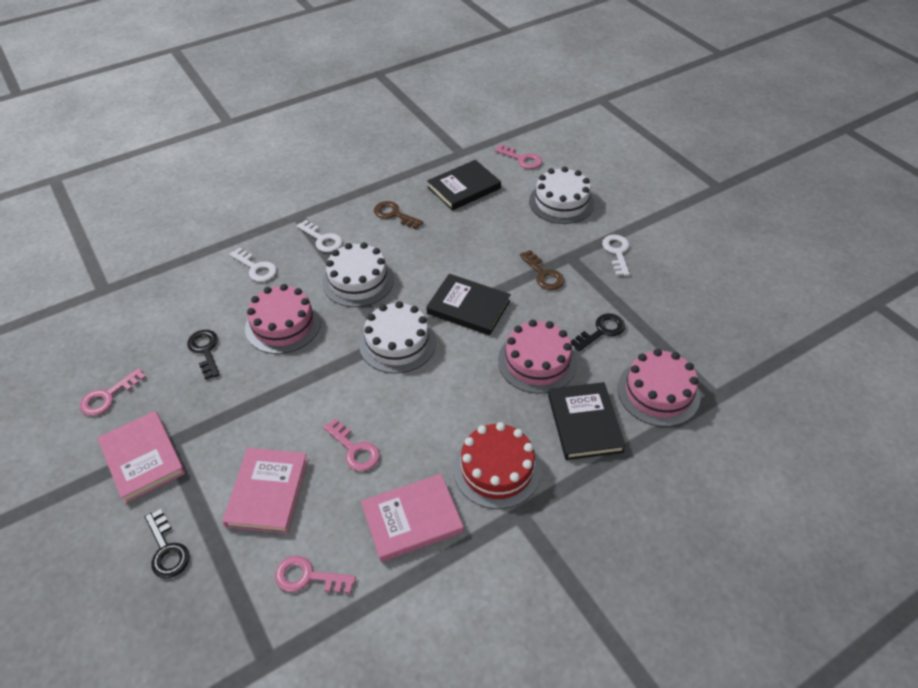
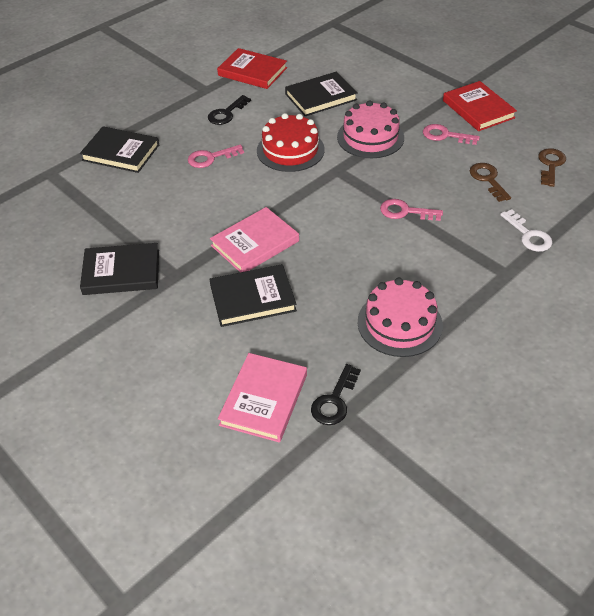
black book: 3 -> 4
black key: 3 -> 2
pink book: 3 -> 2
pink cake: 3 -> 2
pink key: 4 -> 3
red book: 0 -> 2
white cake: 3 -> 0
white key: 3 -> 1

